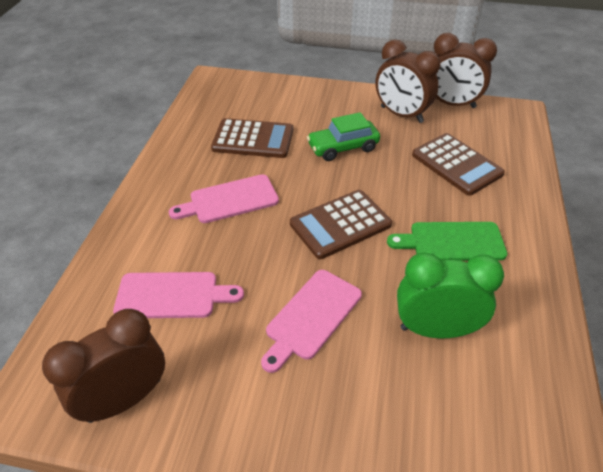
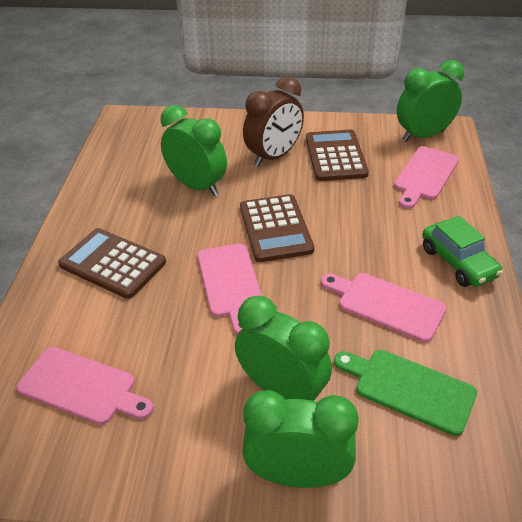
brown clock: 3 -> 1
green clock: 1 -> 4
pink cutting board: 3 -> 4

